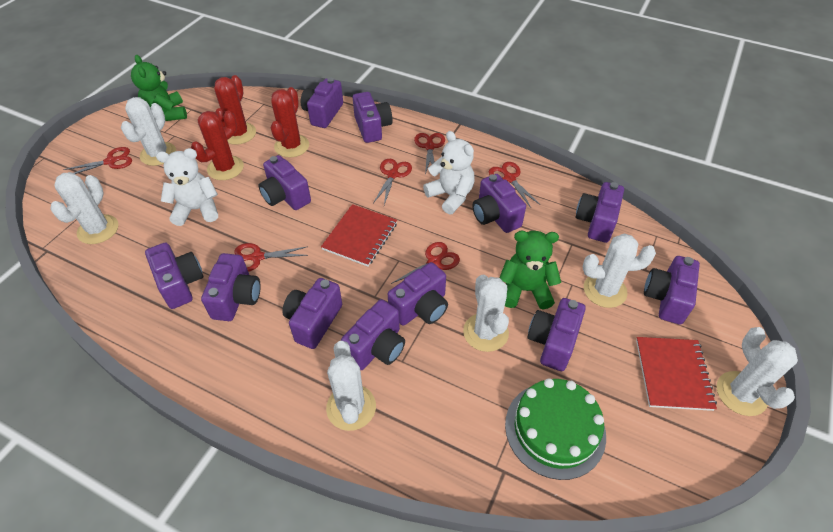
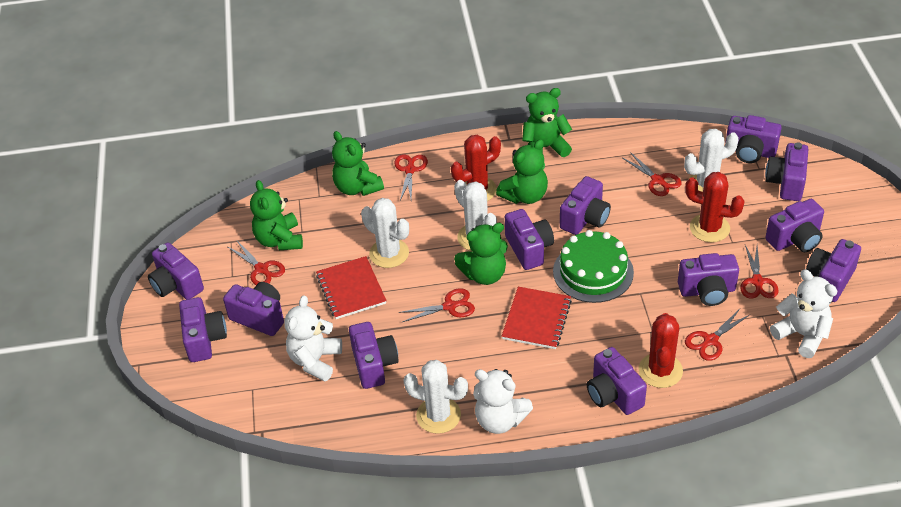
green teddy bear: 2 -> 5
white cactus: 6 -> 4
white teddy bear: 2 -> 3

